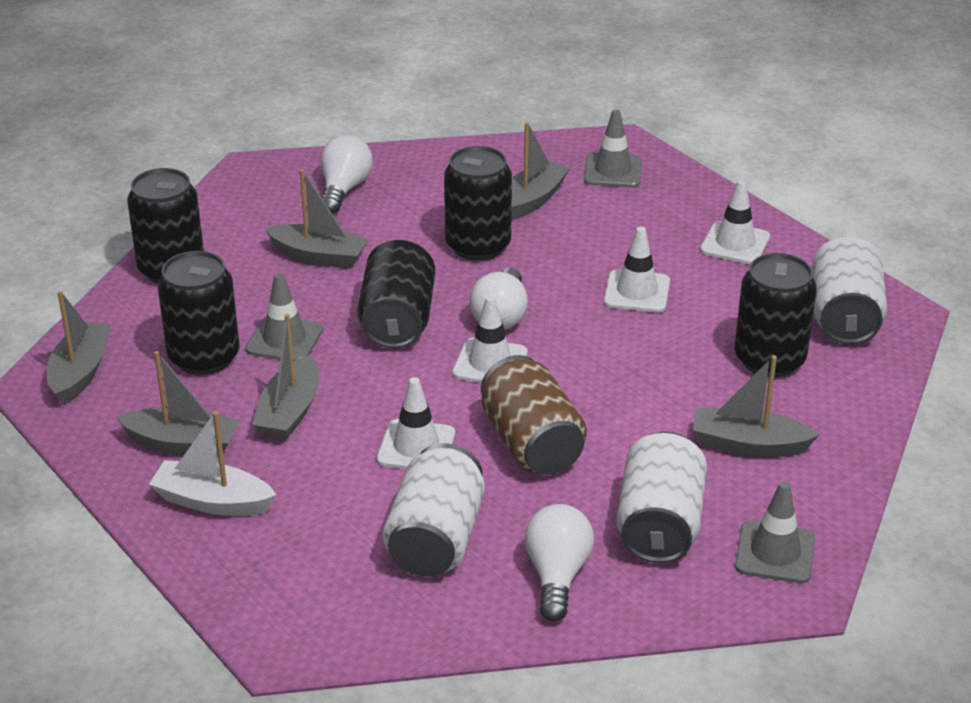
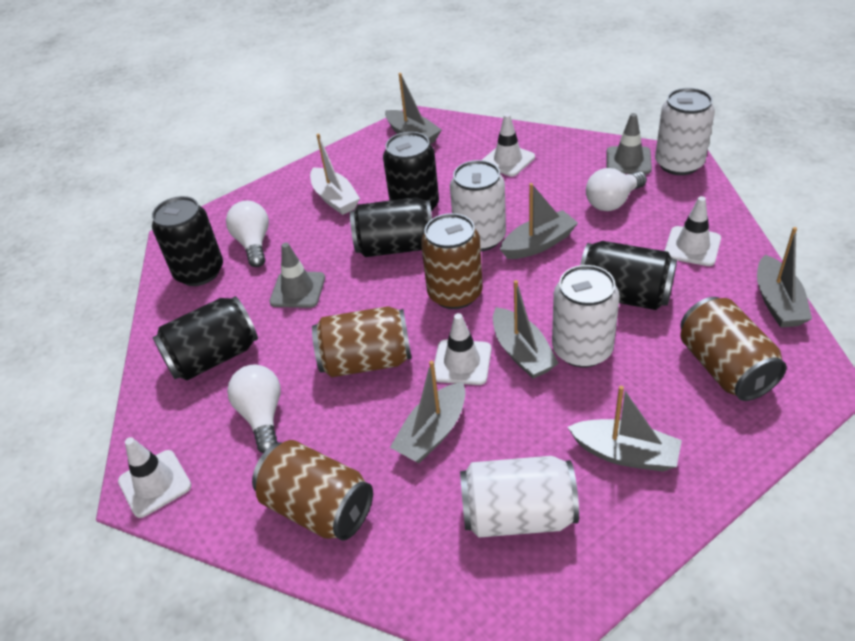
brown can: 1 -> 4
grey traffic cone: 3 -> 2
white can: 3 -> 4

